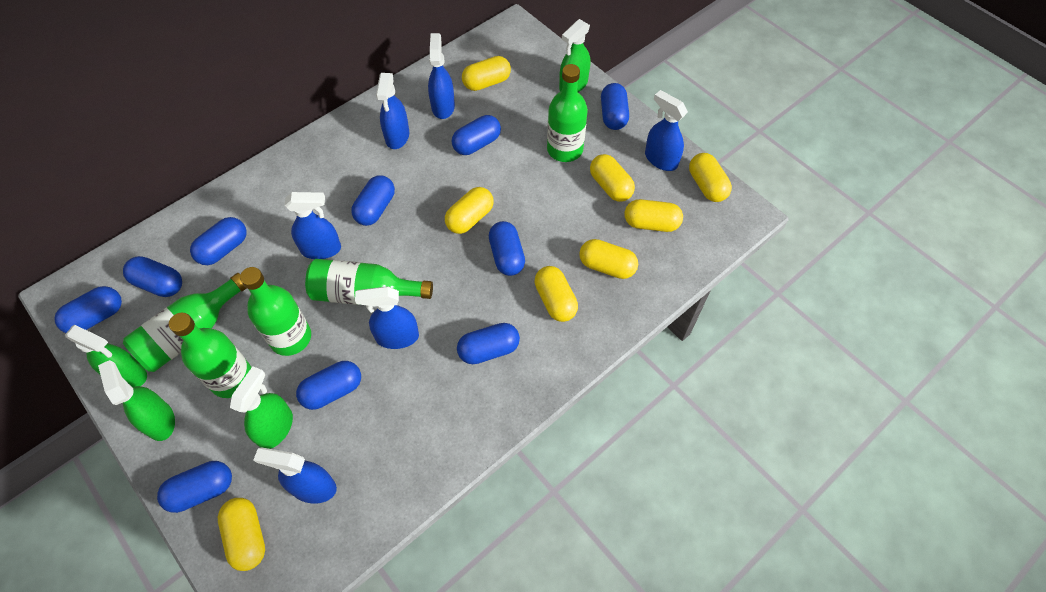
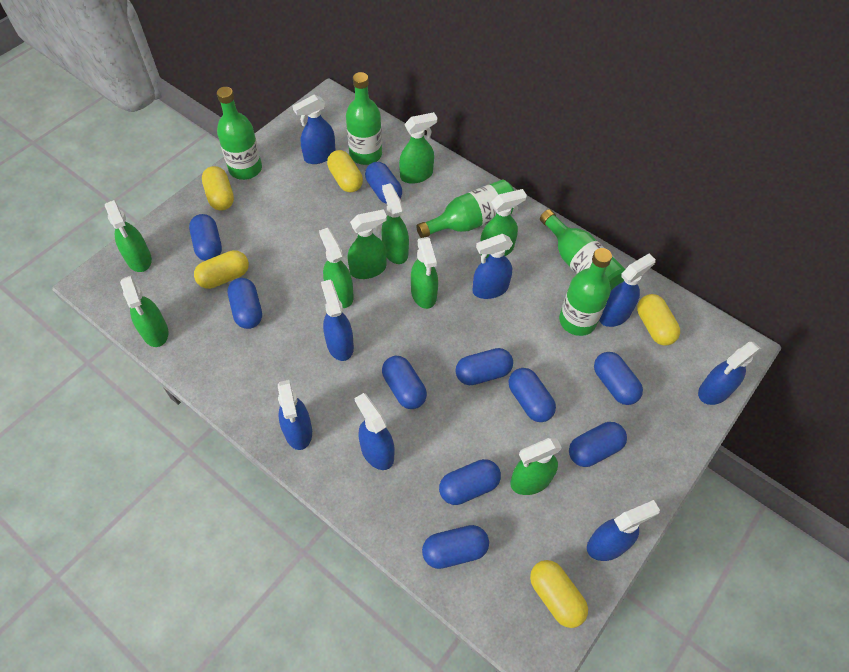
blue spray bottle: 6 -> 8
green spray bottle: 4 -> 9
yellow capsule: 8 -> 5

